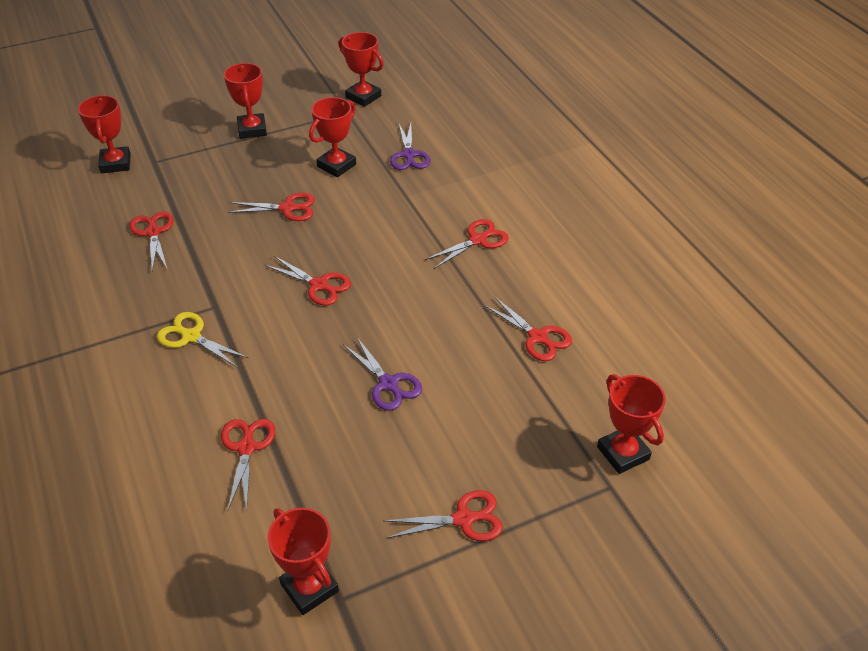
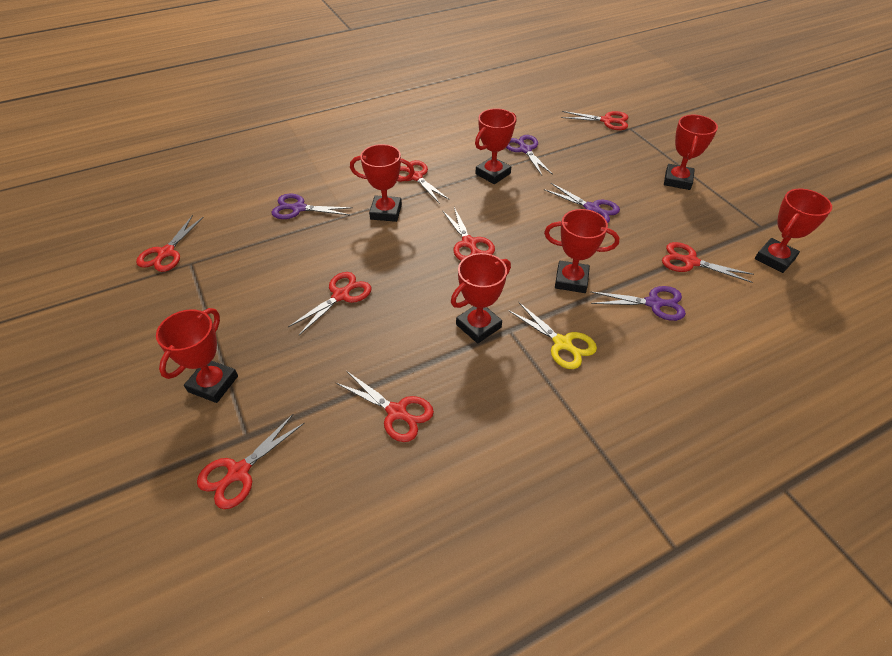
purple scissors: 2 -> 4
red scissors: 7 -> 8
red trophy: 6 -> 7

